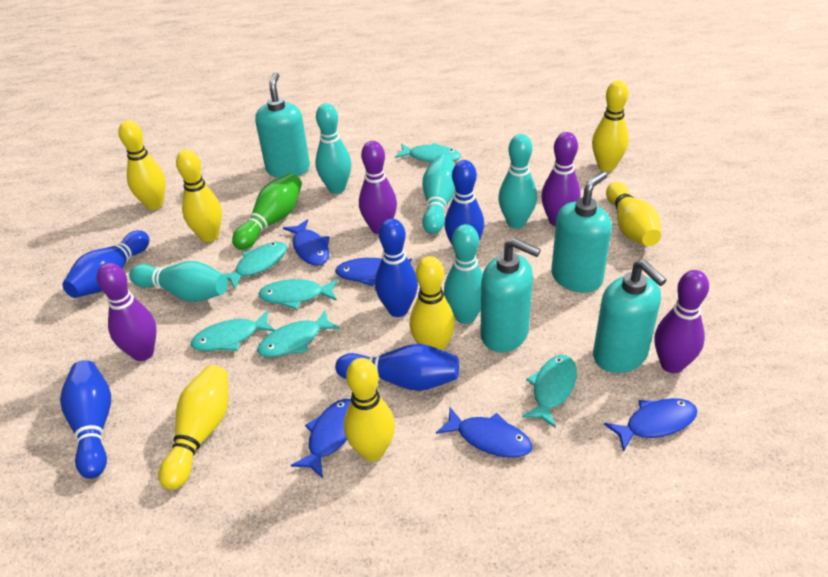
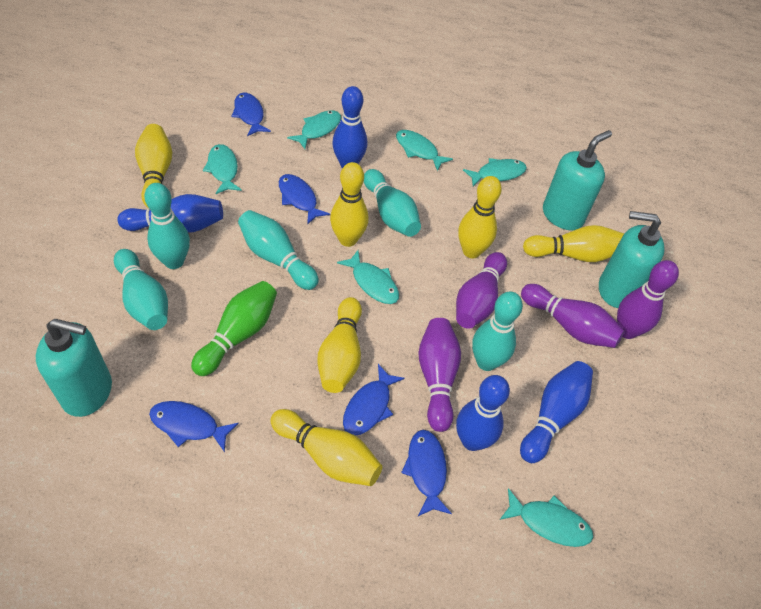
blue bowling pin: 5 -> 4
turquoise soap dispenser: 4 -> 3
yellow bowling pin: 7 -> 6

